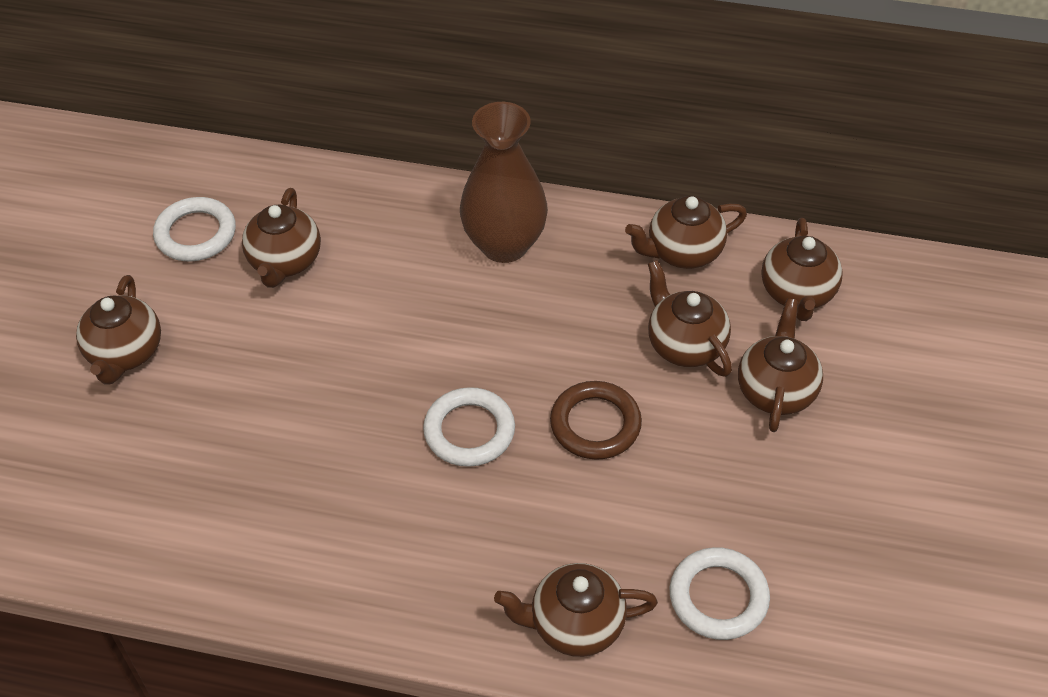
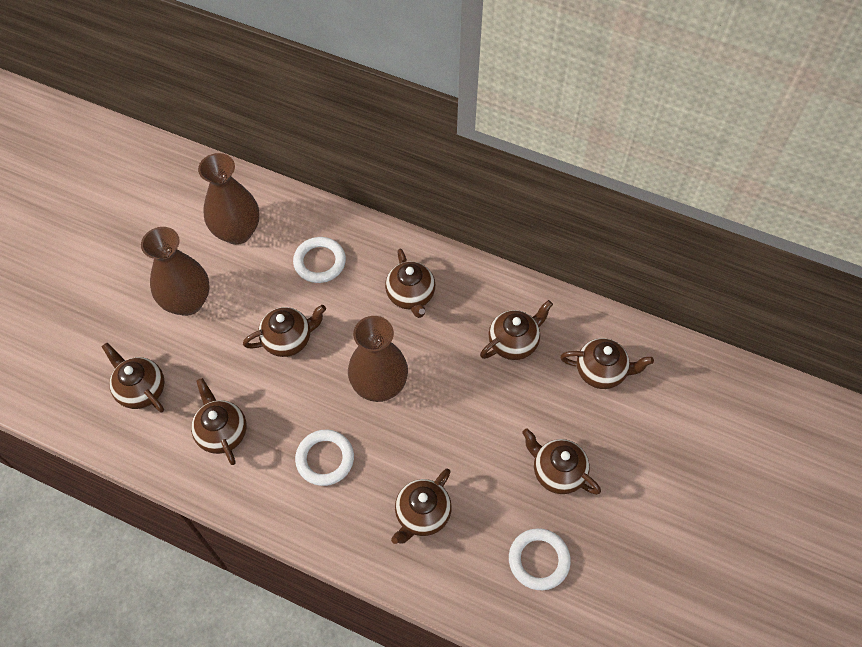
brown ring: 1 -> 0
brown teapot: 7 -> 8
brown vase: 1 -> 3

